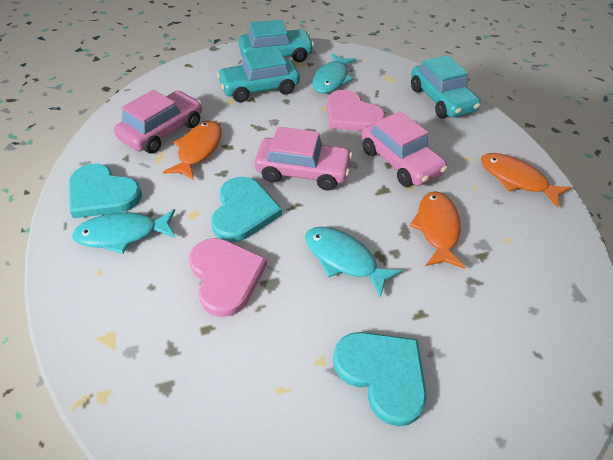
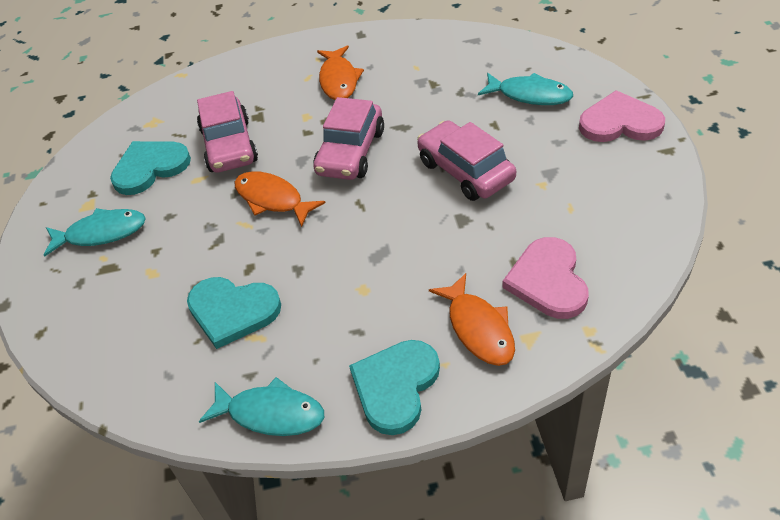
turquoise car: 3 -> 0

